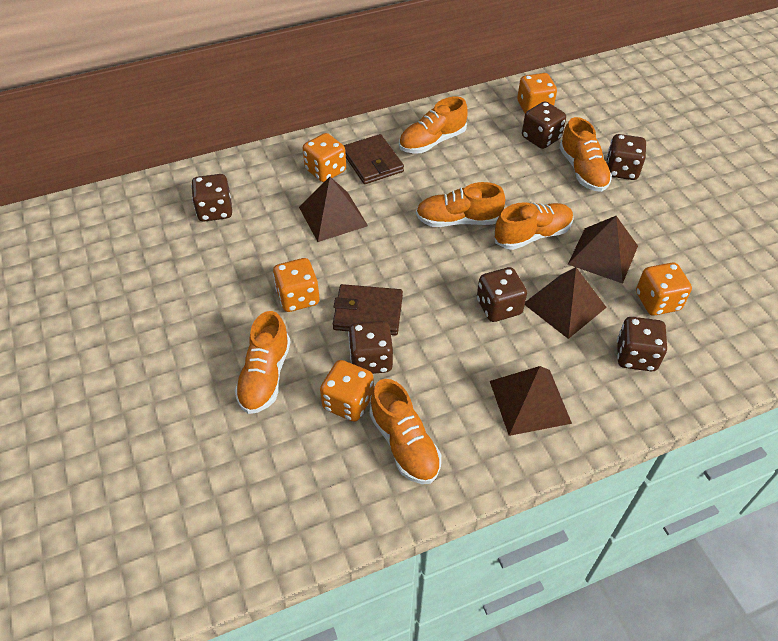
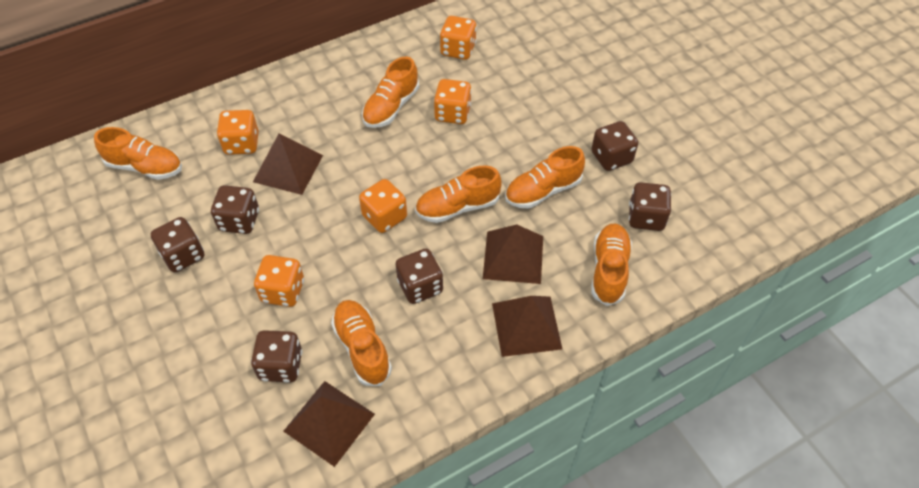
brown wallet: 2 -> 0

